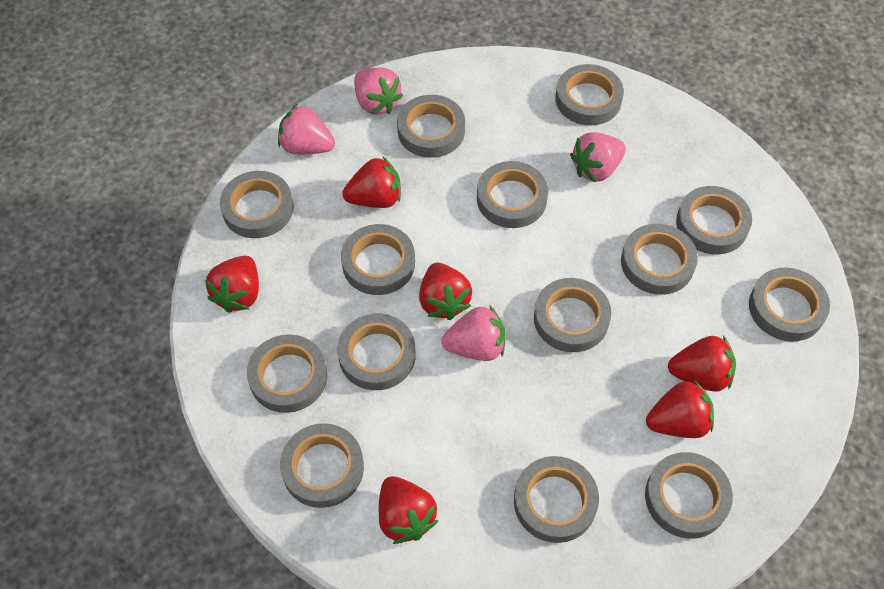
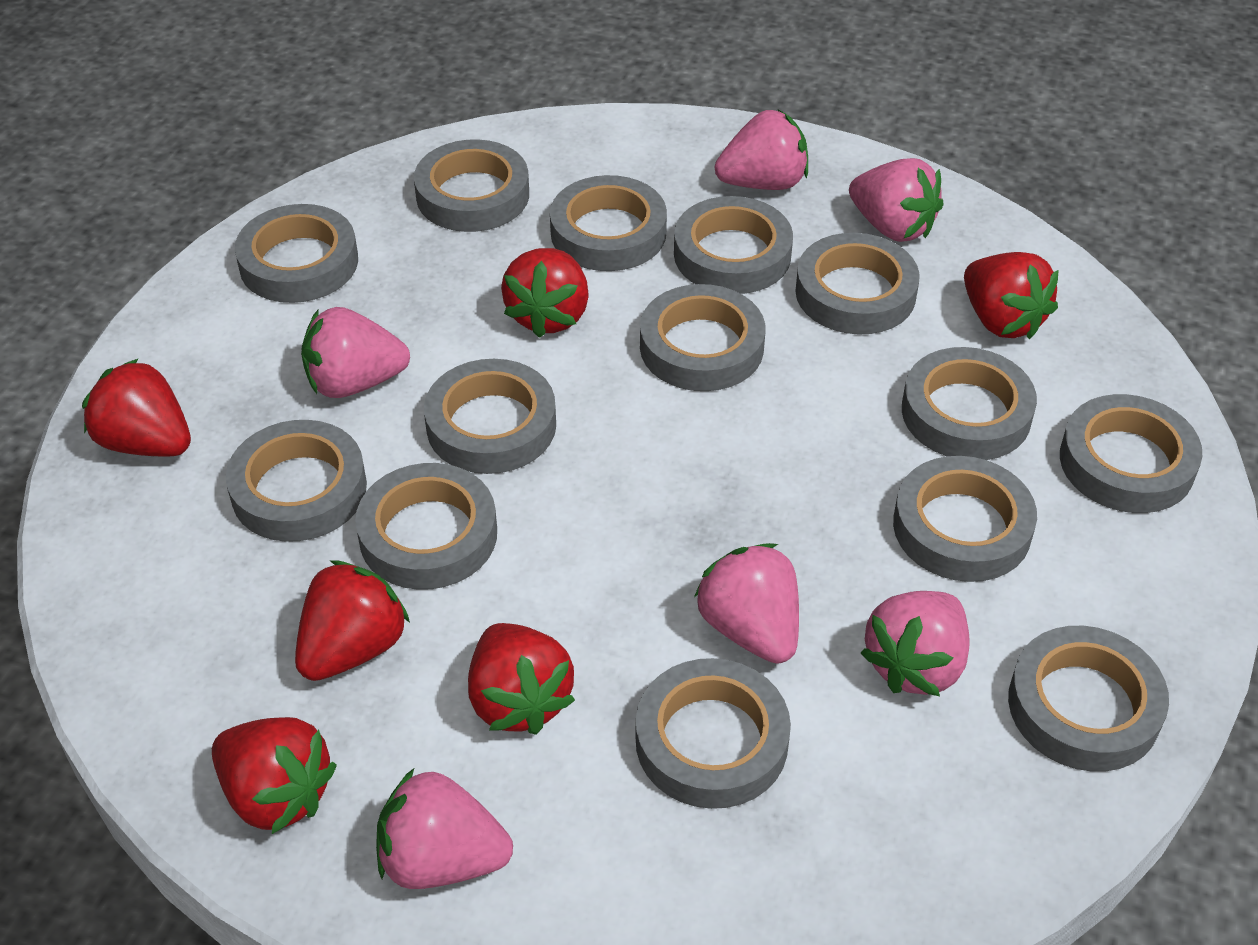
pink strawberry: 4 -> 6

